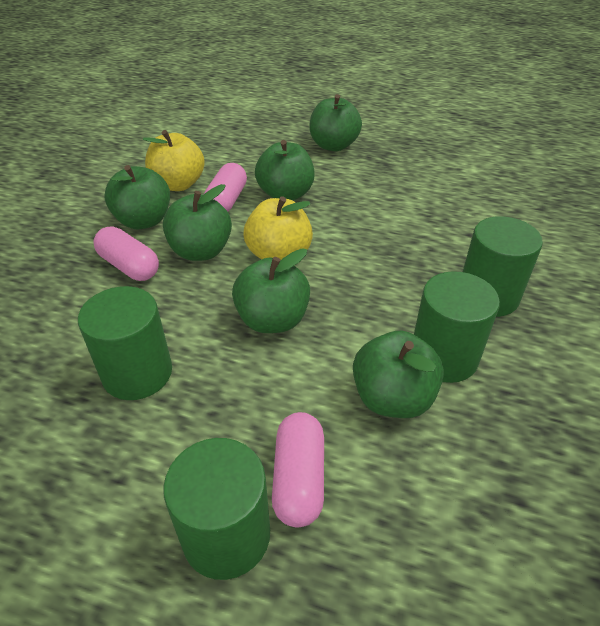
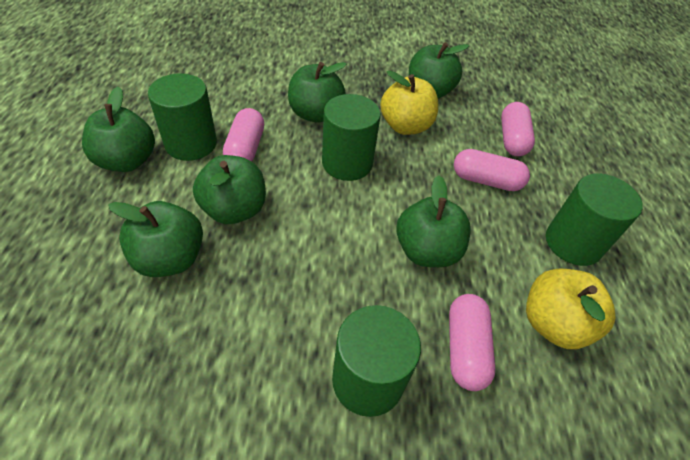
pink capsule: 3 -> 4

